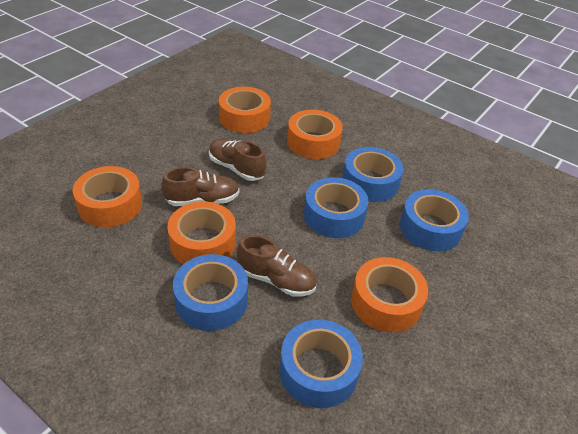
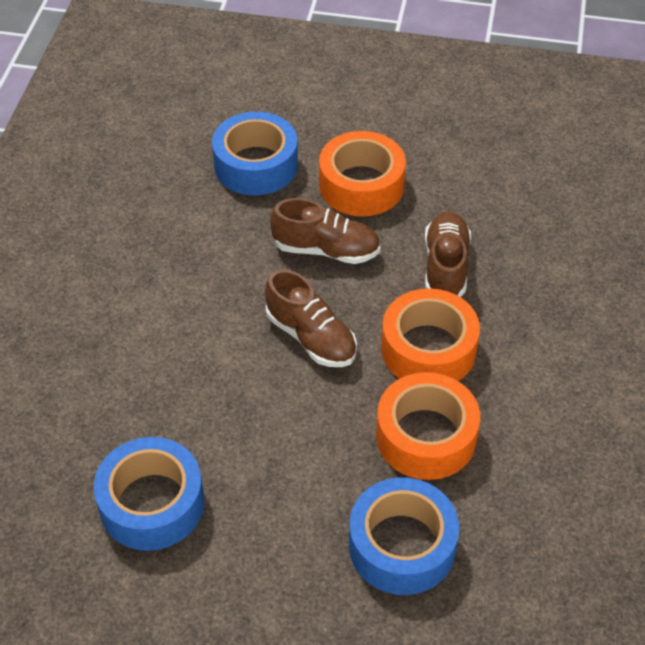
blue tape: 5 -> 3
orange tape: 5 -> 3

